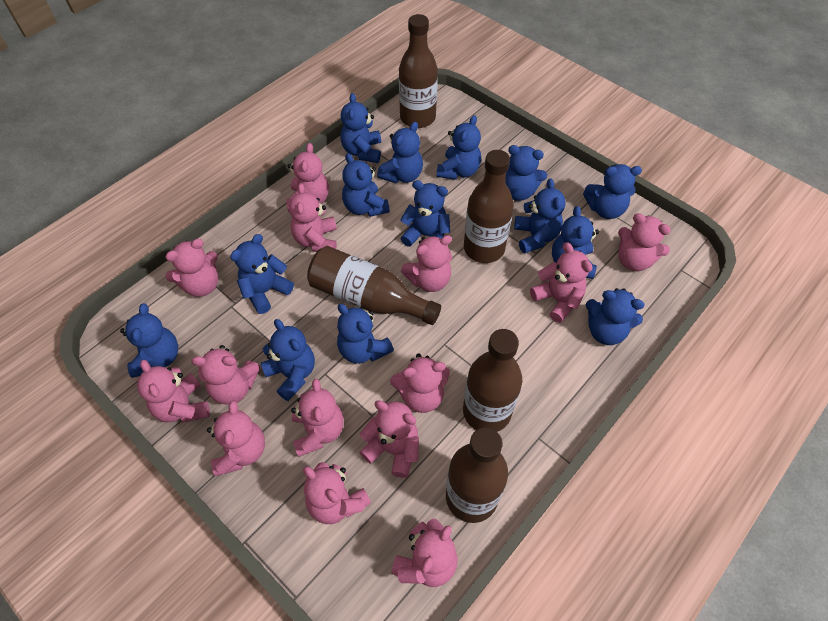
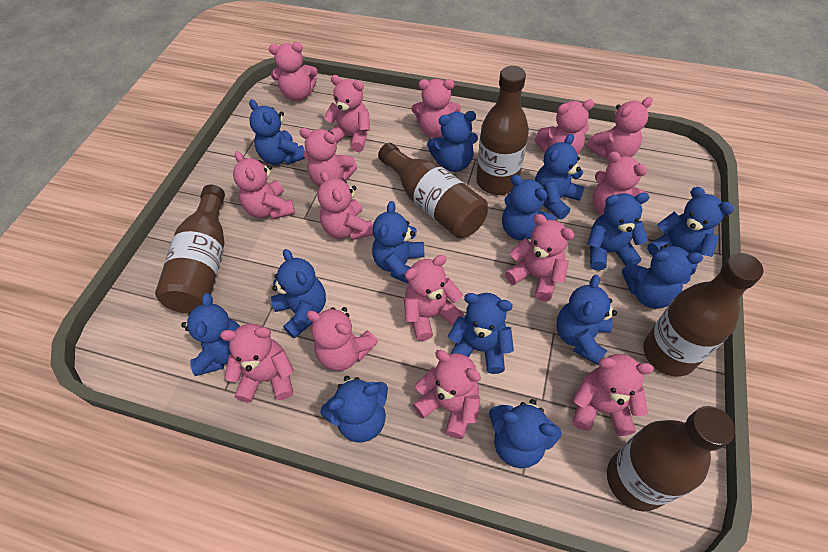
pink teddy bear: 14 -> 15

